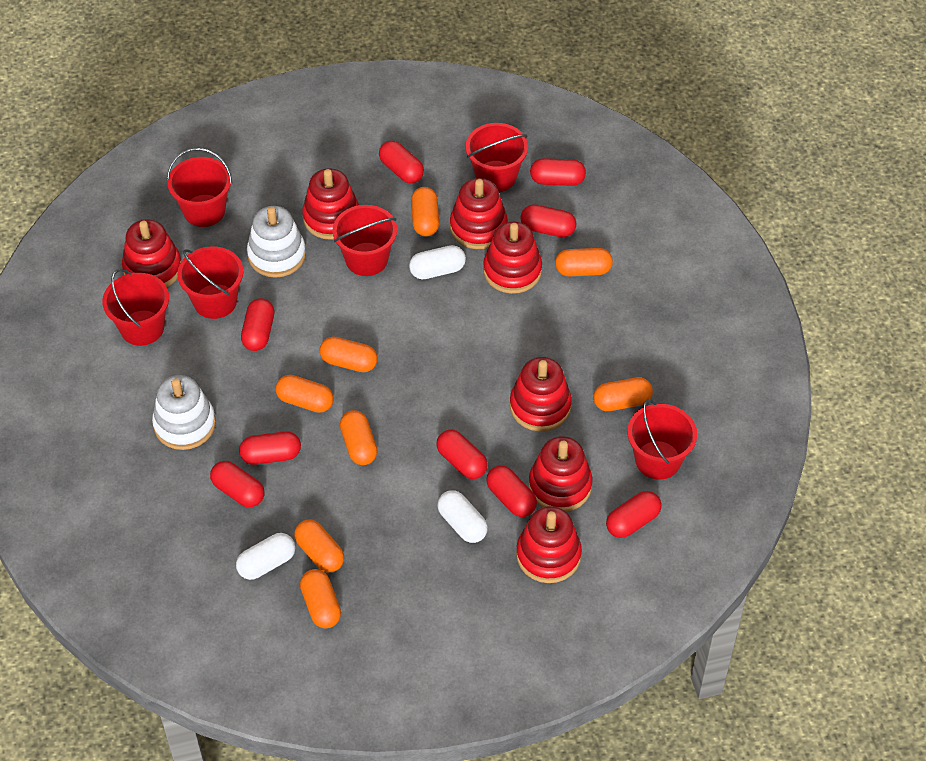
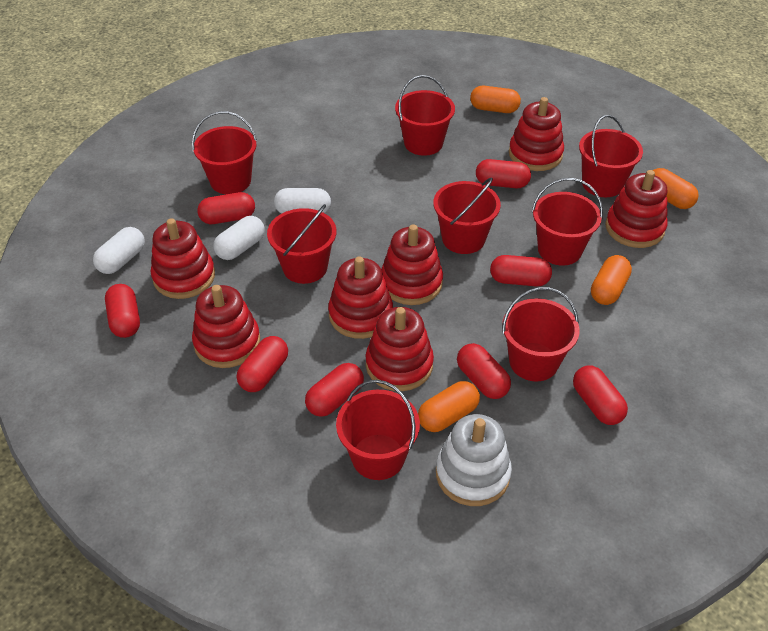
orange capsule: 8 -> 4
red bucket: 6 -> 8
red capsule: 9 -> 8
white stacking toy: 2 -> 1

